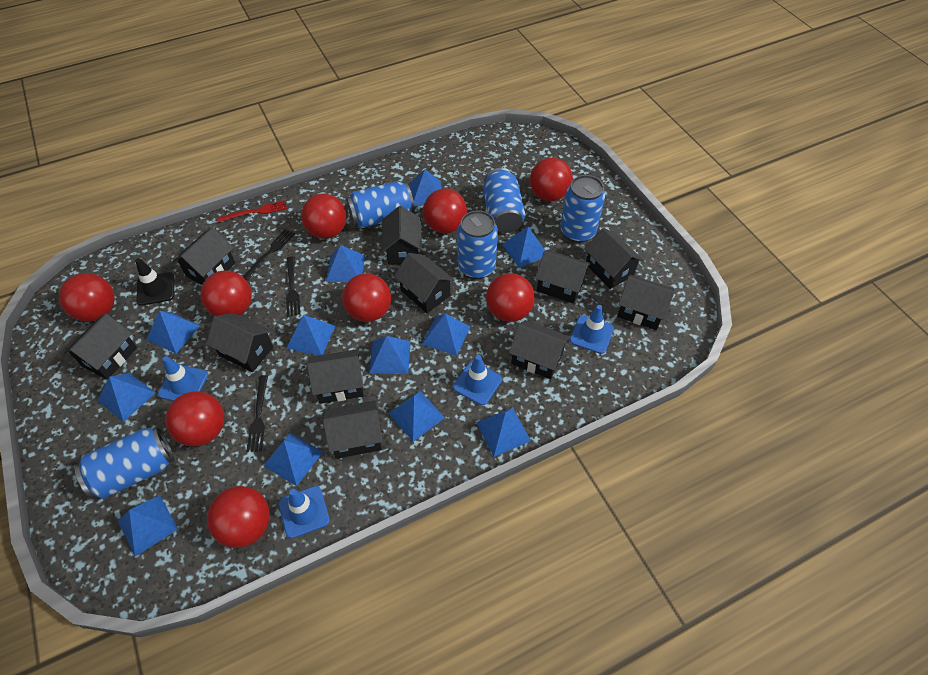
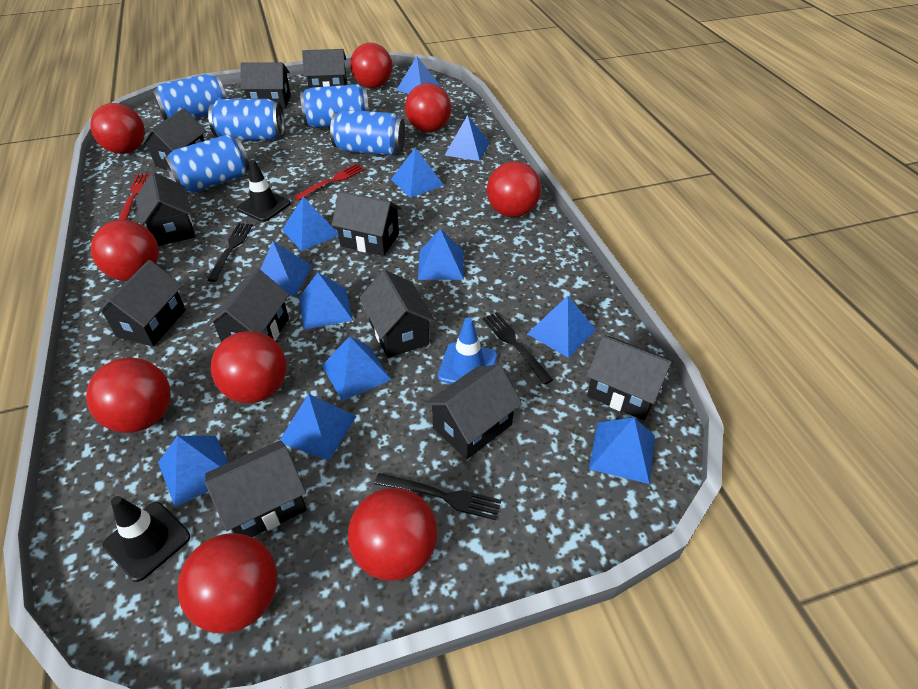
black traffic cone: 1 -> 2
blue traffic cone: 4 -> 1
red fork: 1 -> 2

